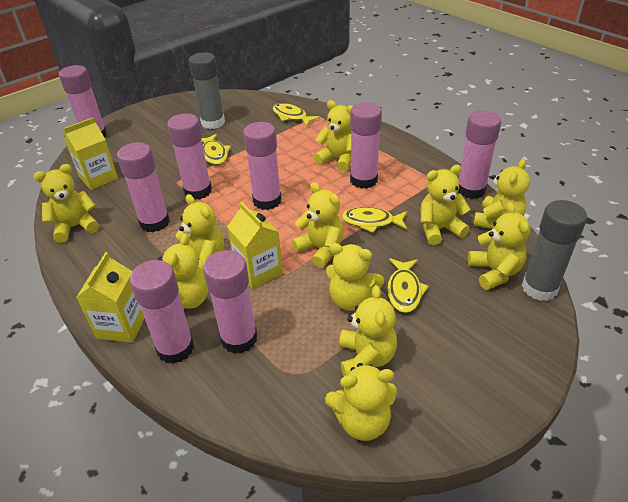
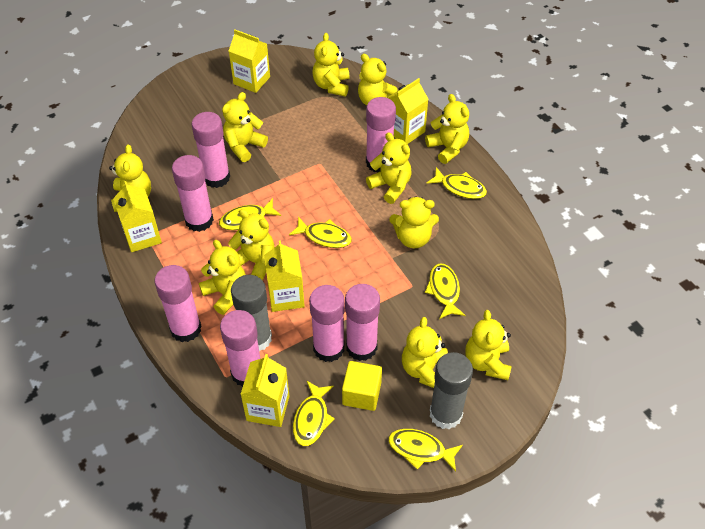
pink glue stick: 8 -> 7
yellow carton: 3 -> 5
yellow cube: 0 -> 1
yellow fish: 4 -> 6

